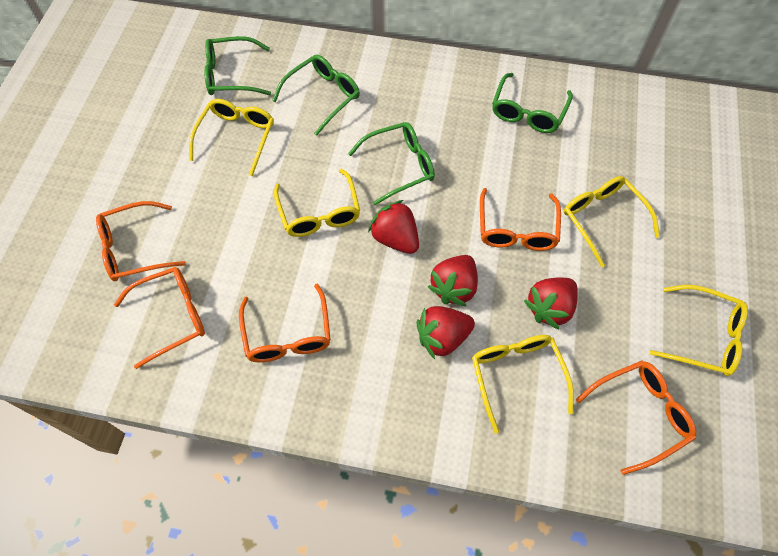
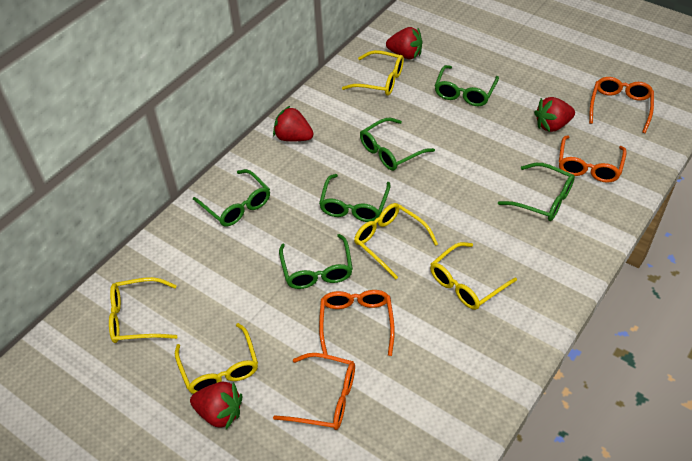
green glasses: 4 -> 6
orange glasses: 5 -> 4

